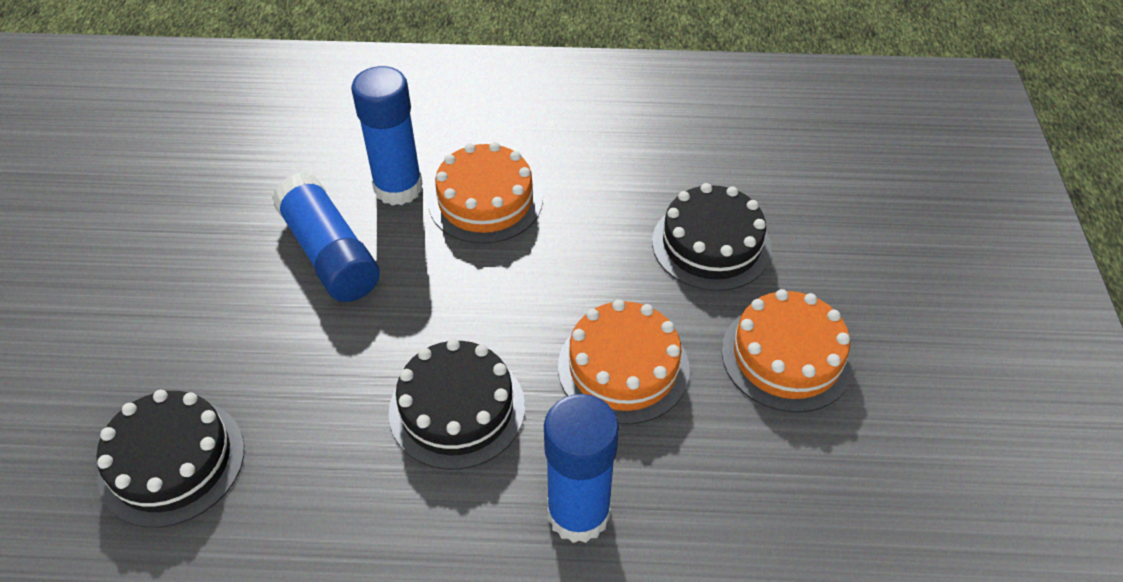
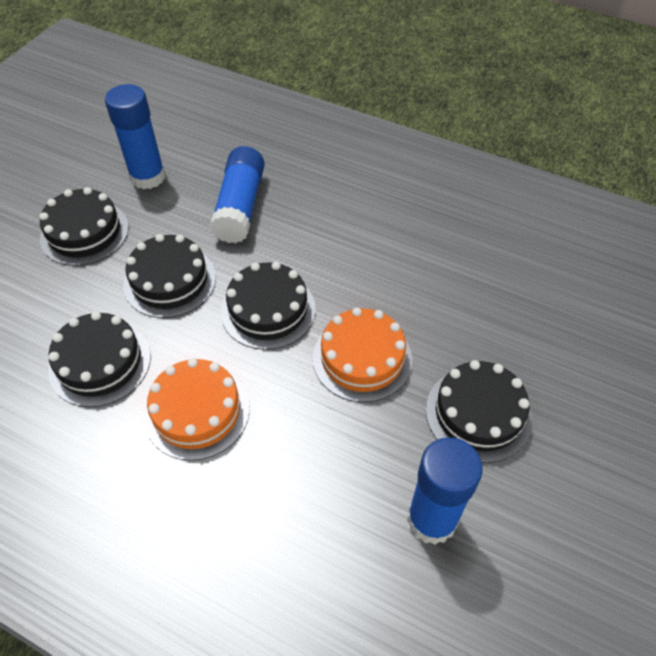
black cake: 3 -> 5
orange cake: 3 -> 2

